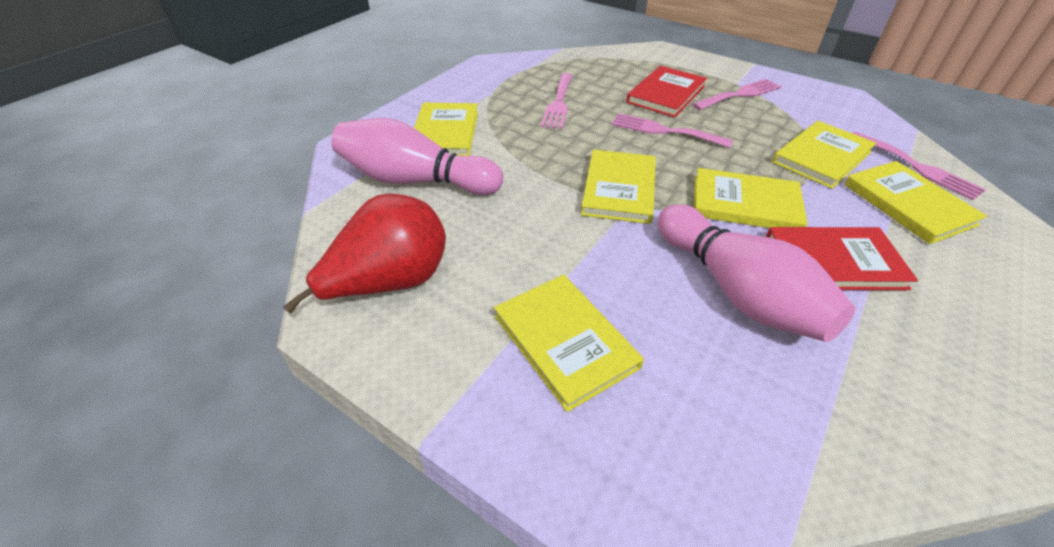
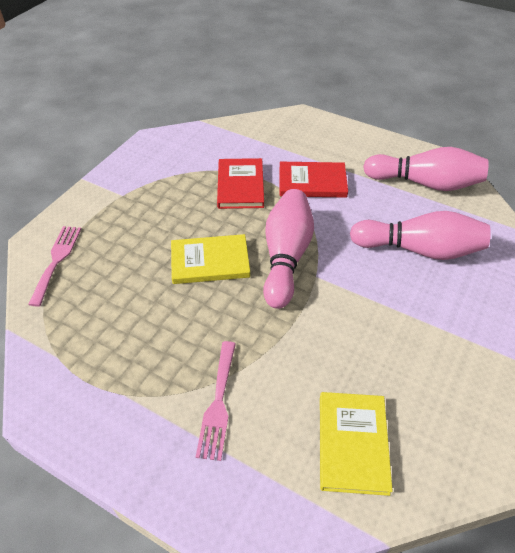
pink bowling pin: 2 -> 3
pink fork: 4 -> 2
red pear: 1 -> 0
yellow book: 6 -> 2

